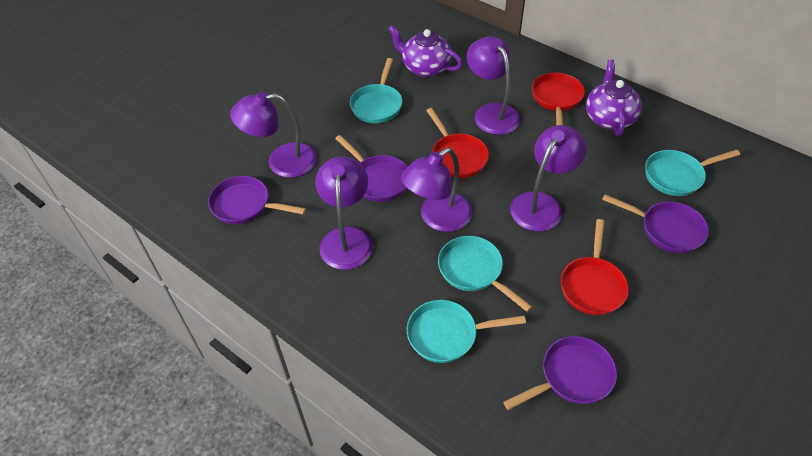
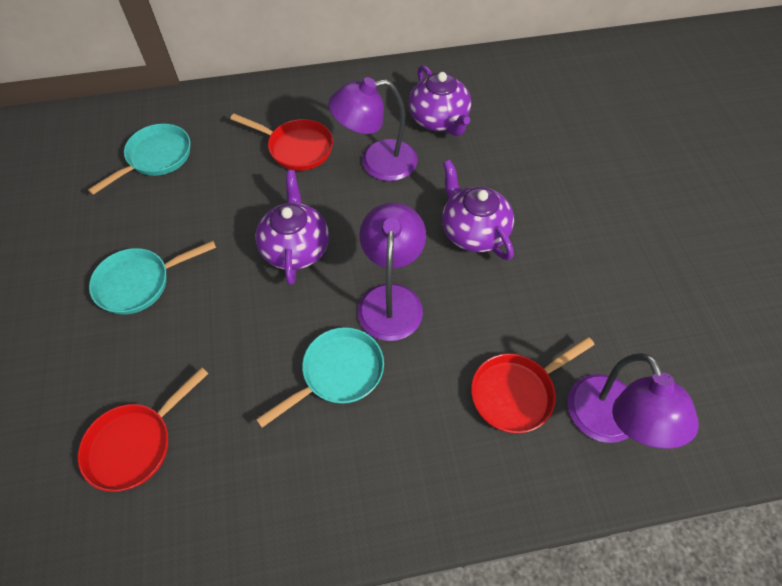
purple lamp: 5 -> 3
purple pan: 4 -> 0
purple teapot: 2 -> 3
turquoise pan: 4 -> 3

